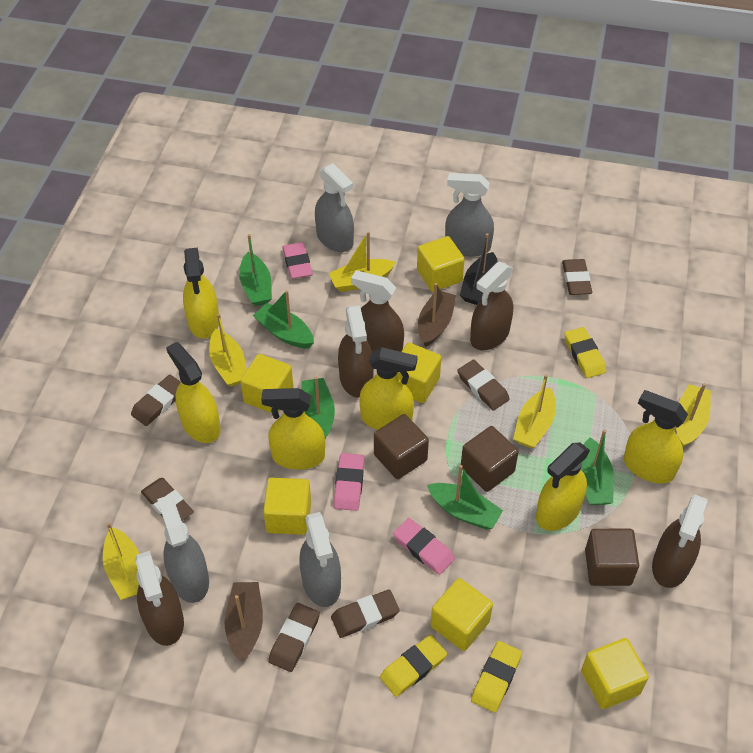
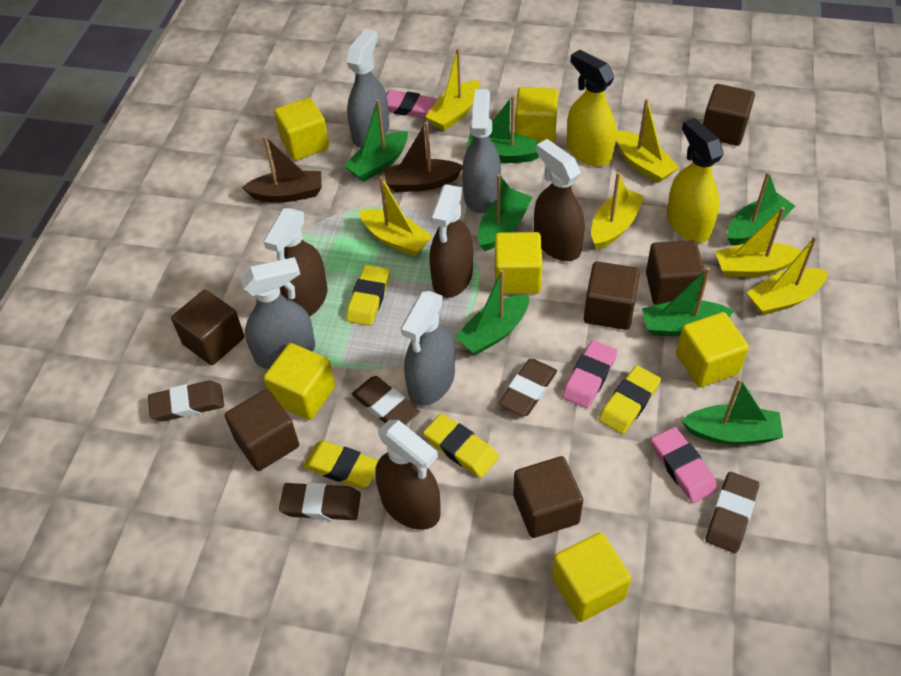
black boat: 1 -> 0
brown cube: 3 -> 6
brown eraser: 6 -> 5
brown spray bottle: 5 -> 4
green boat: 5 -> 7
yellow boat: 5 -> 6
yellow eraser: 3 -> 4
yellow spray bottle: 6 -> 2

